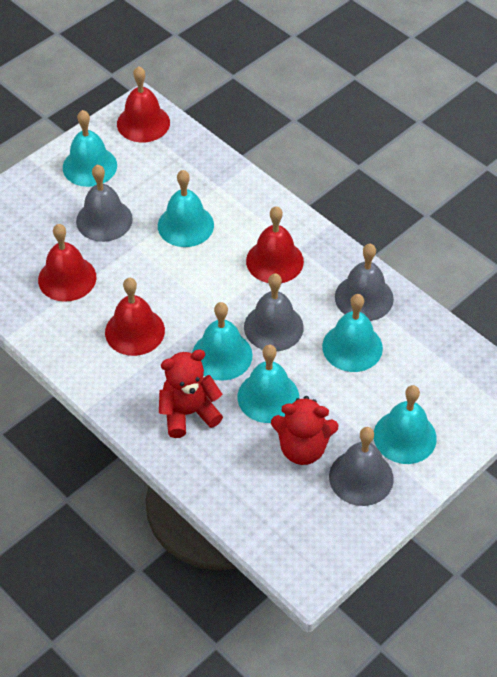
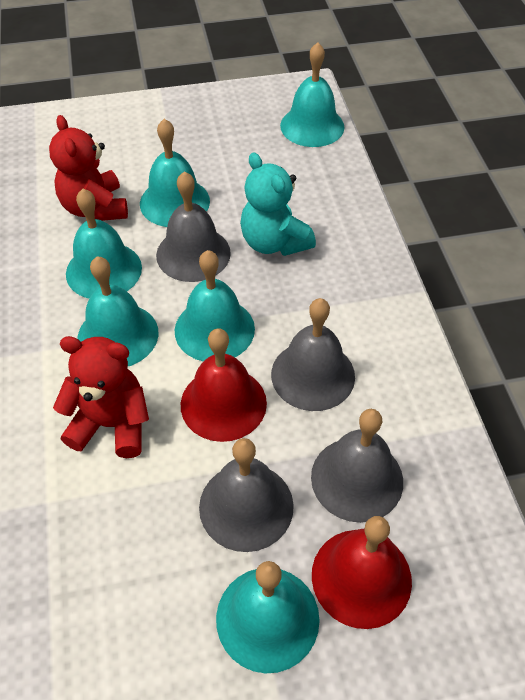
red bell: 4 -> 2
turquoise teddy bear: 0 -> 1

